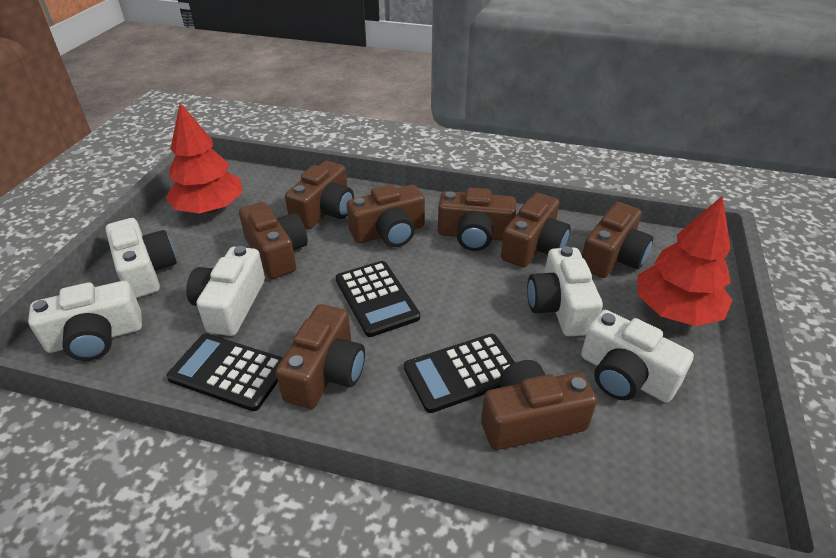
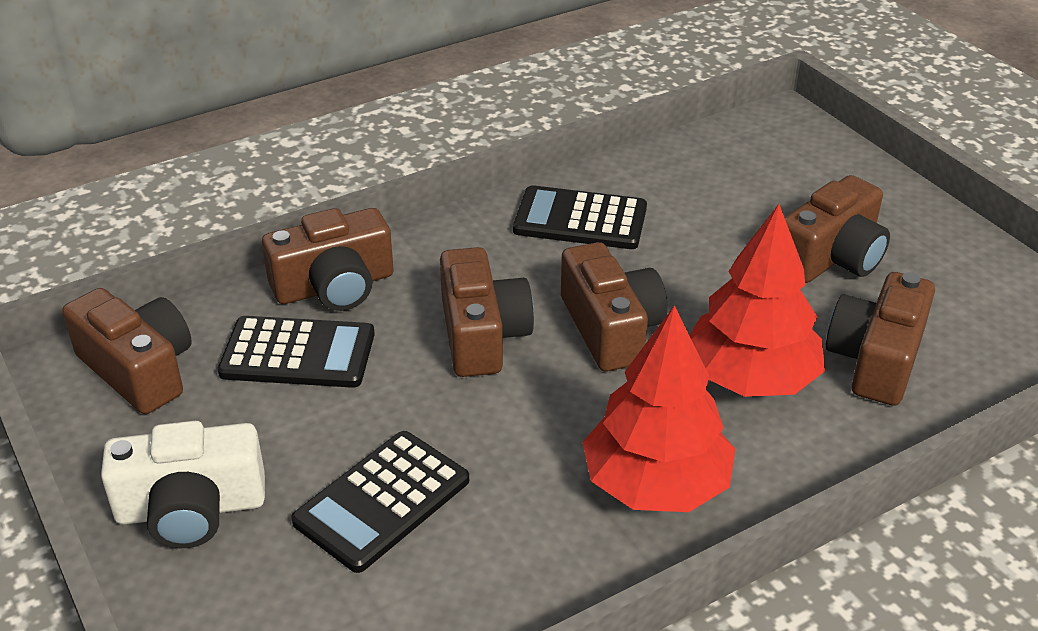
brown camera: 8 -> 6
white camera: 5 -> 1

